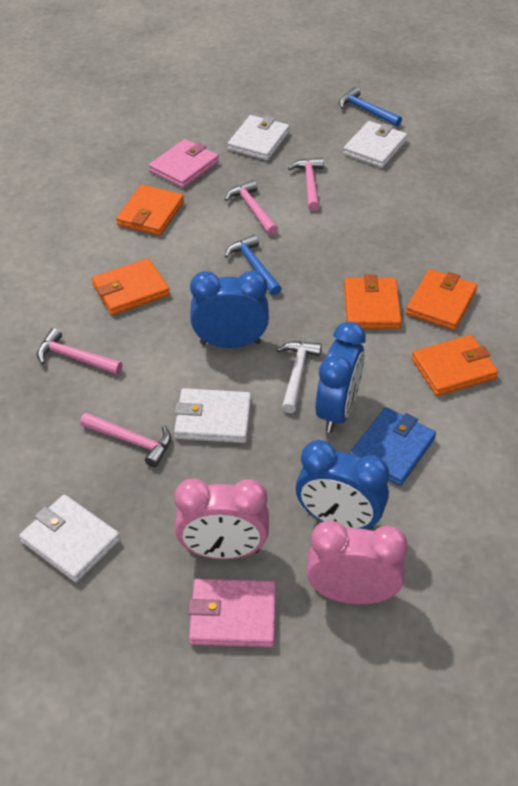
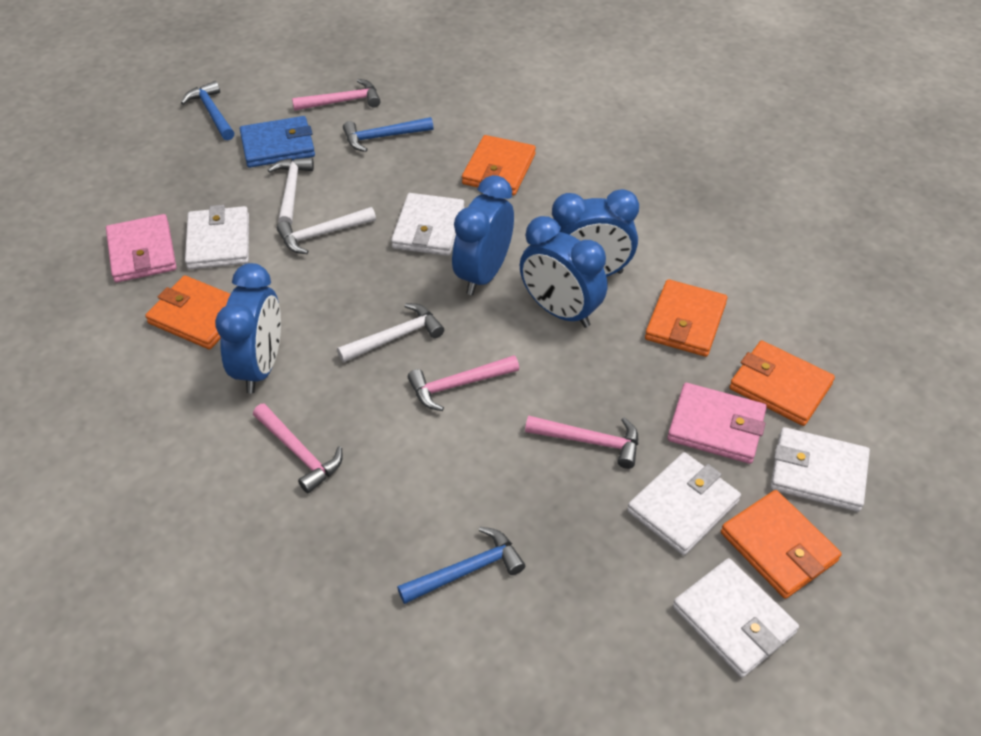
blue clock: 3 -> 4
blue hammer: 2 -> 3
pink clock: 2 -> 0
white hammer: 1 -> 3
white wallet: 4 -> 5

